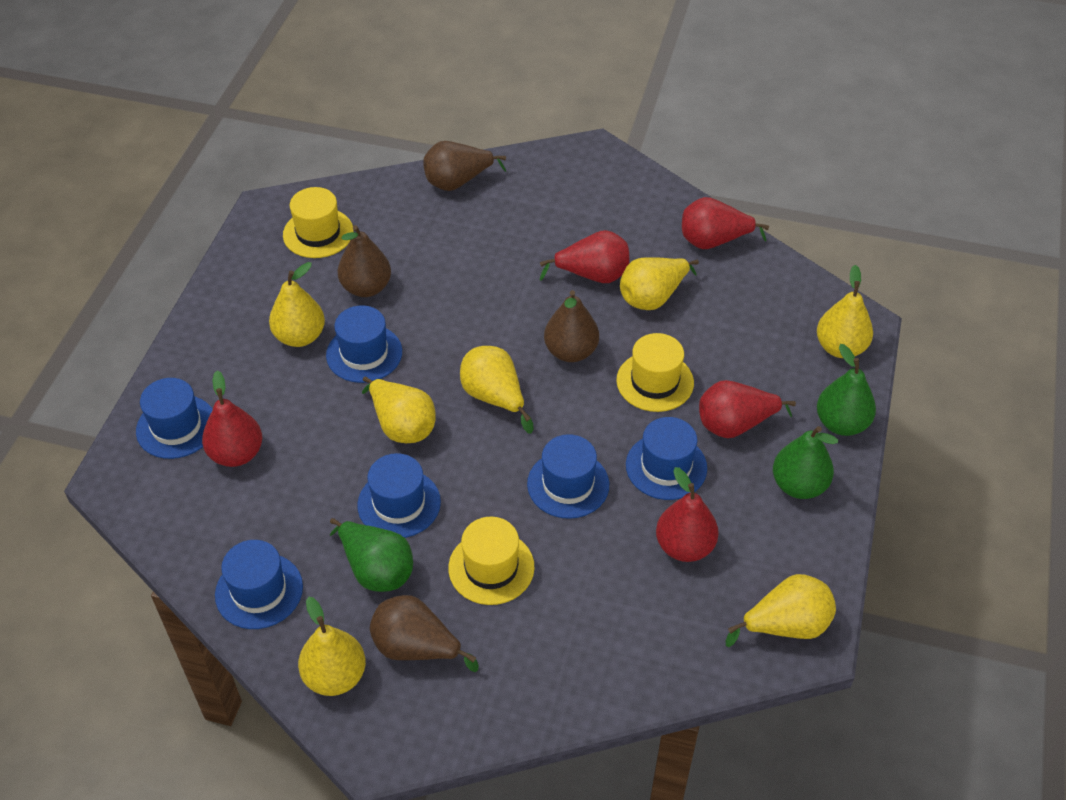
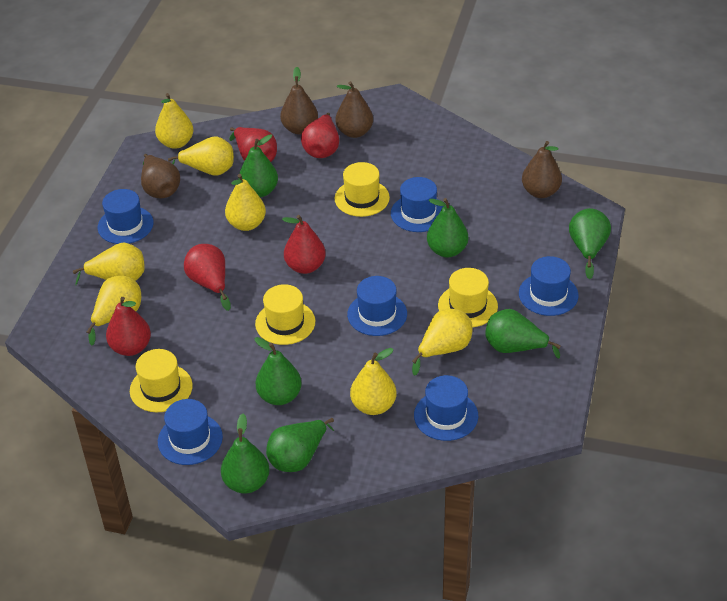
green pear: 3 -> 7
yellow hat: 3 -> 4

